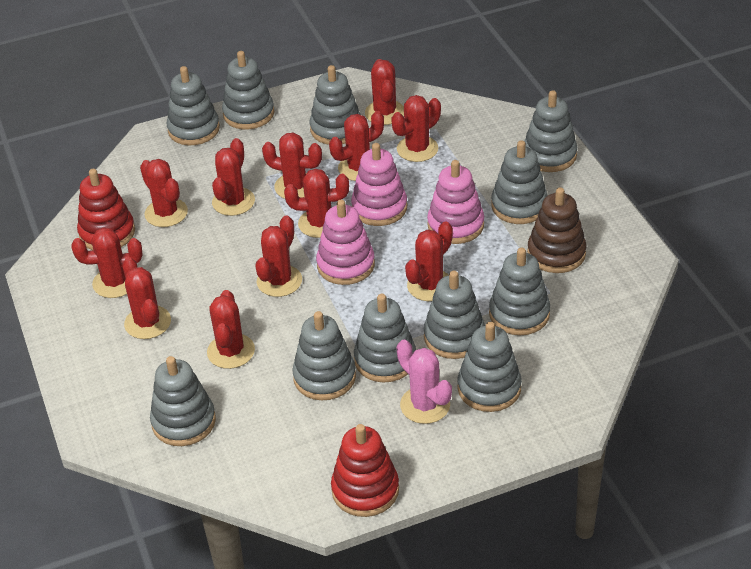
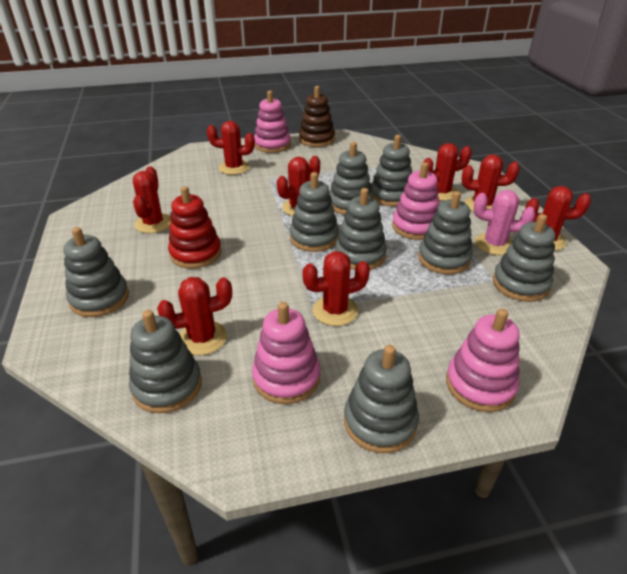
grey stacking toy: 11 -> 9
pink stacking toy: 3 -> 4
red cactus: 12 -> 8
red stacking toy: 2 -> 1

